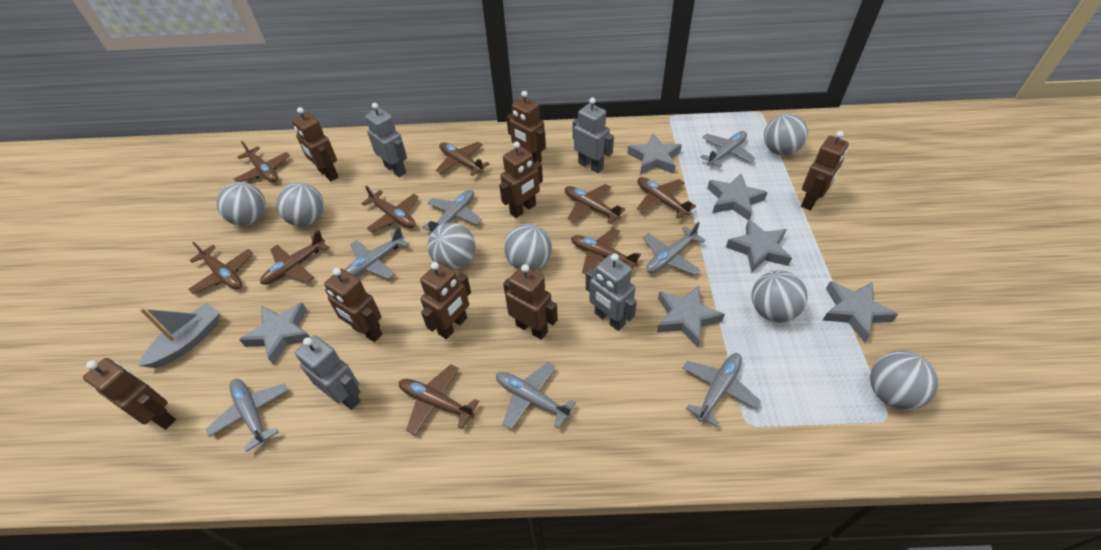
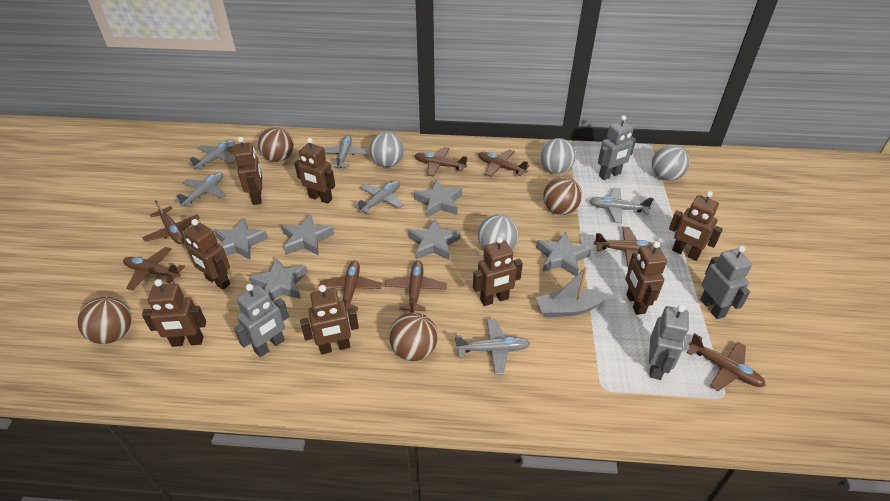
brown ball: 0 -> 4
brown plane: 9 -> 8
grey ball: 7 -> 4
grey plane: 7 -> 6

